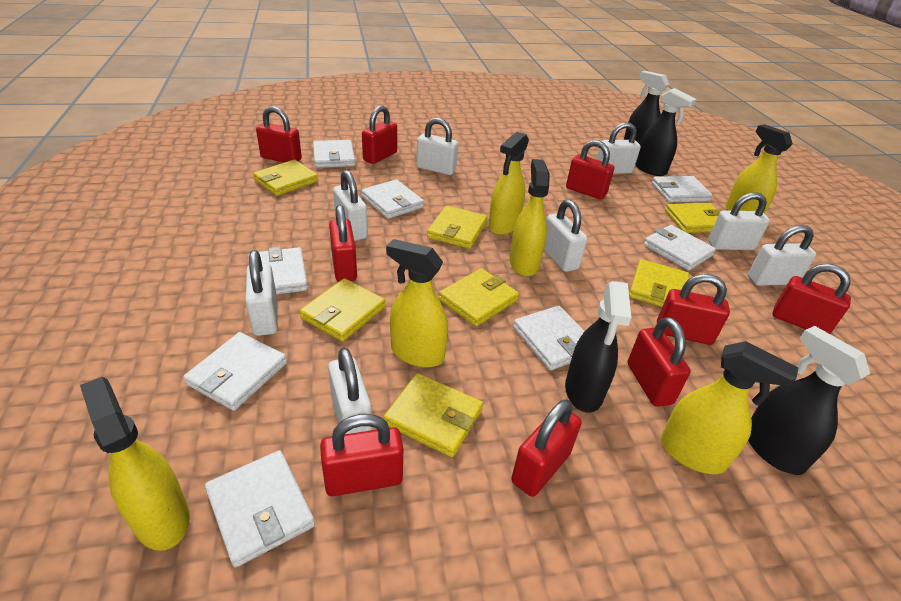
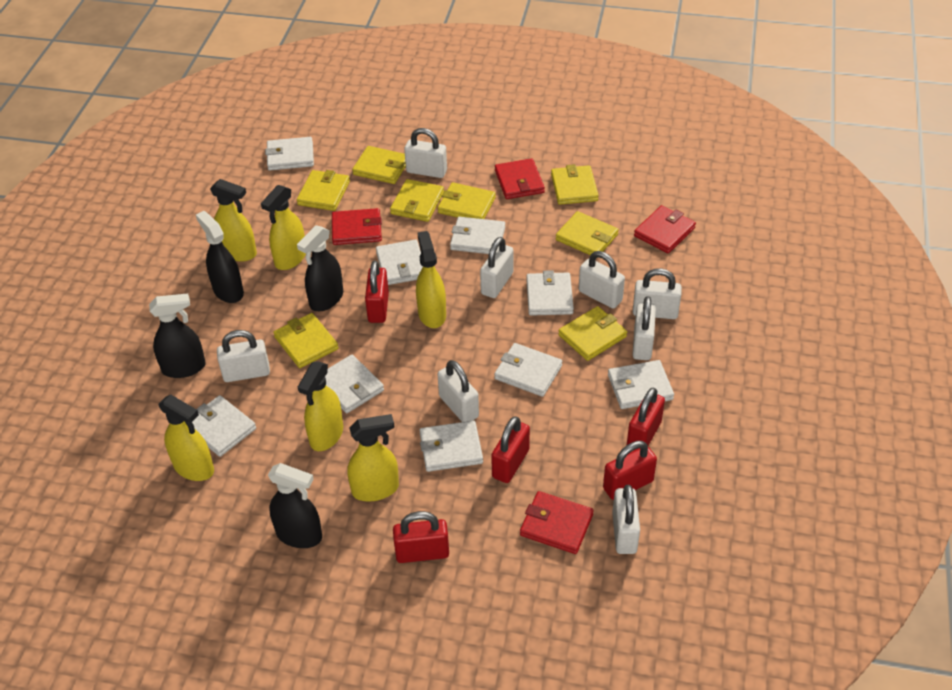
red padlock: 9 -> 5
red wallet: 0 -> 4
white wallet: 8 -> 9
yellow wallet: 7 -> 8

